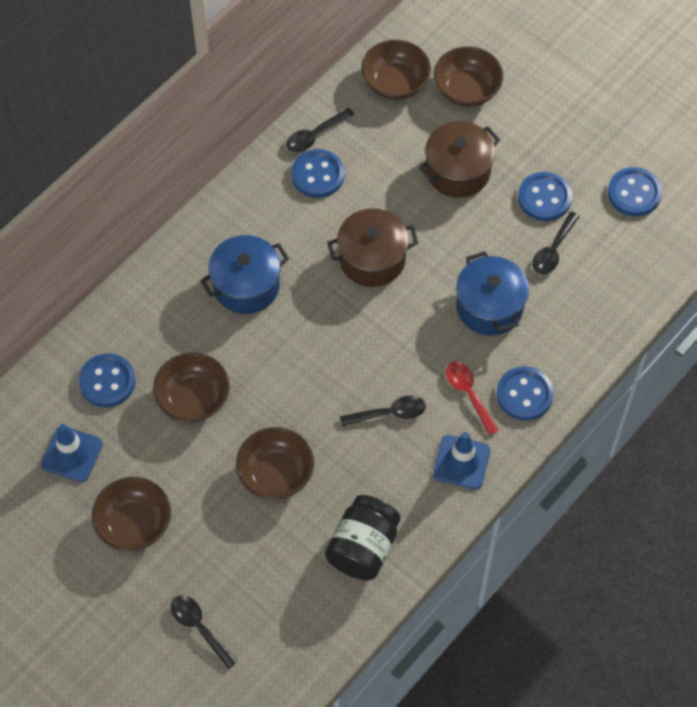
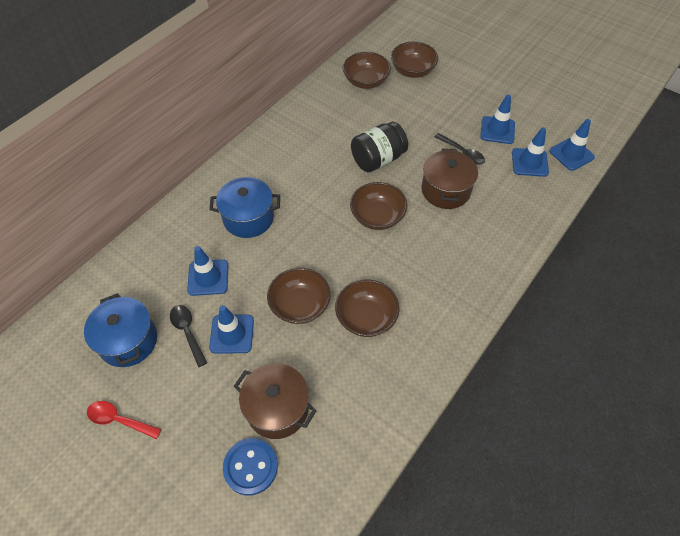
black spoon: 4 -> 2
blue button: 5 -> 1
blue traffic cone: 2 -> 5

